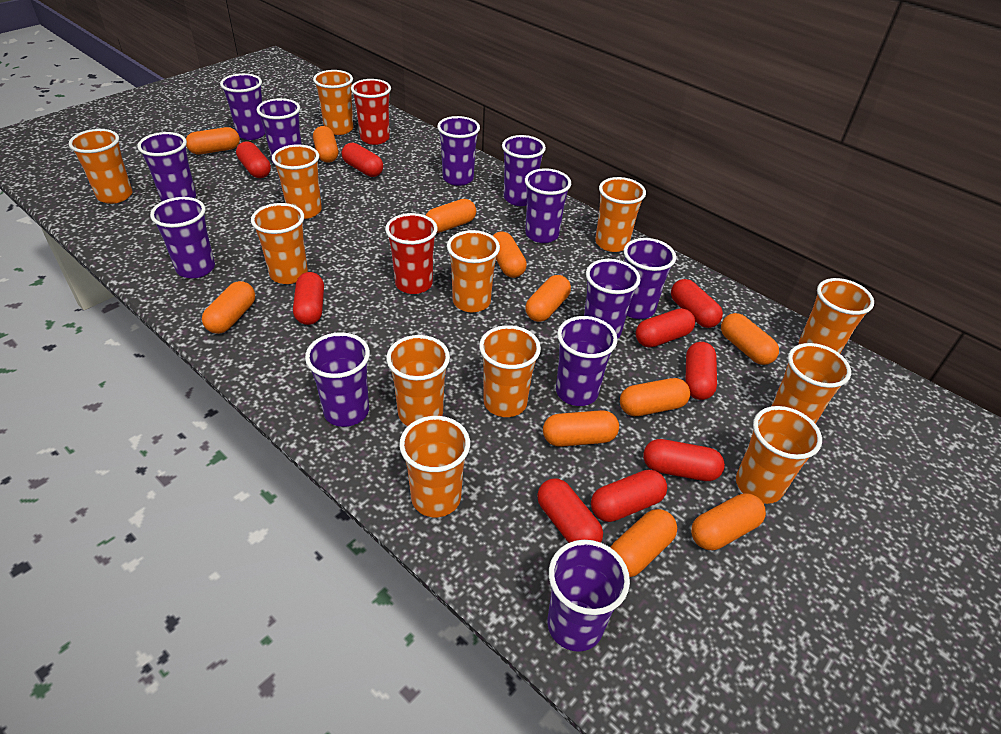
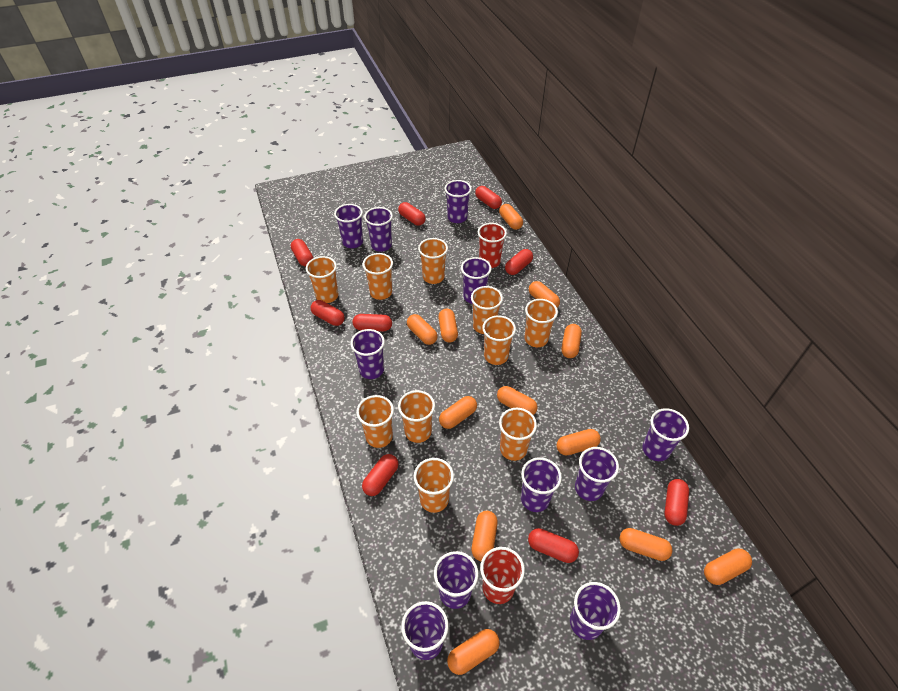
orange capsule: 11 -> 12
orange cup: 12 -> 10
purple cup: 12 -> 11

